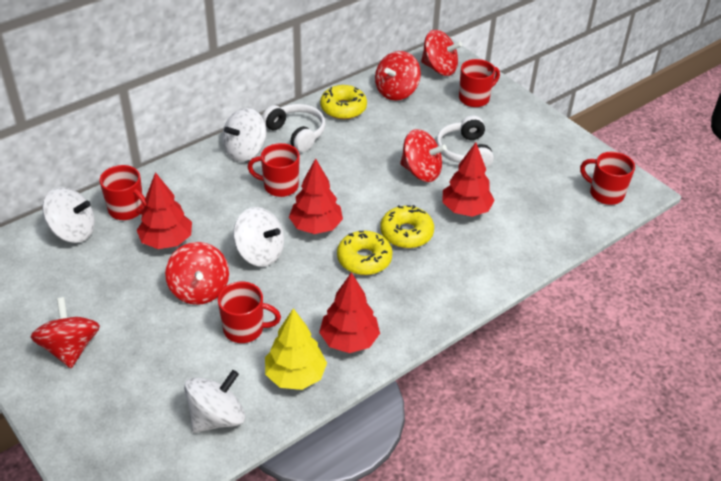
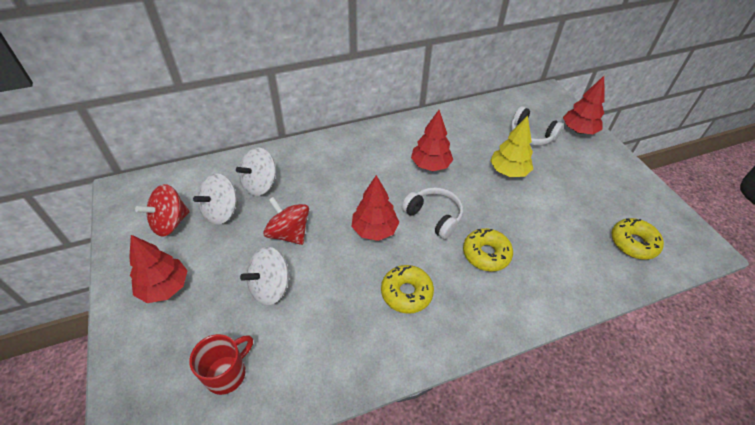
red mug: 5 -> 1
red spinning top: 5 -> 2
white spinning top: 4 -> 3

